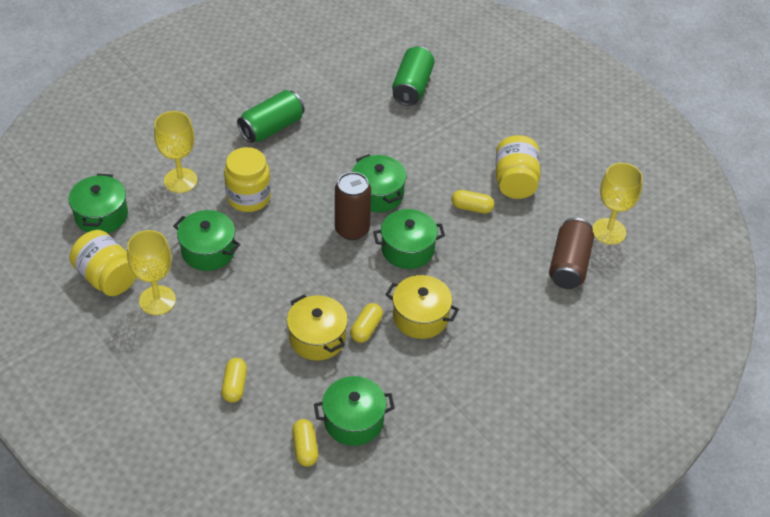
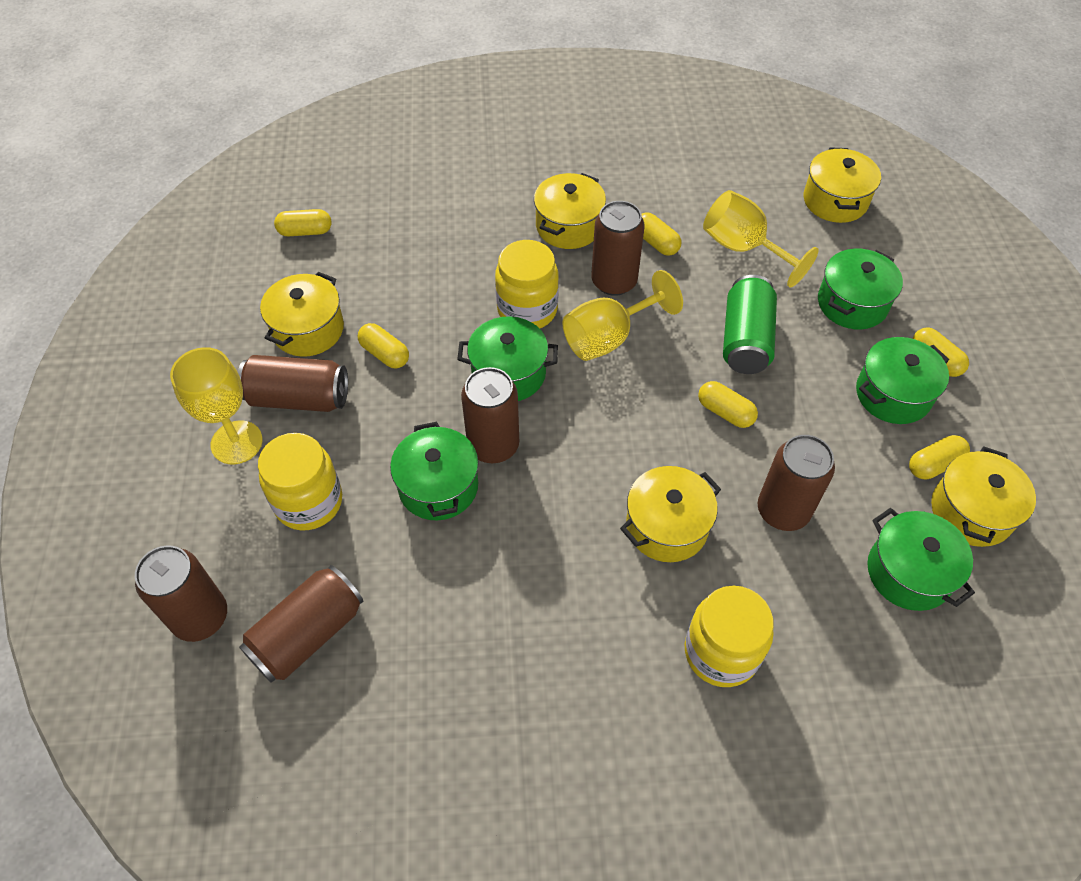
brown can: 2 -> 6
green can: 2 -> 1
yellow capsule: 4 -> 6
yellow pot: 2 -> 5

